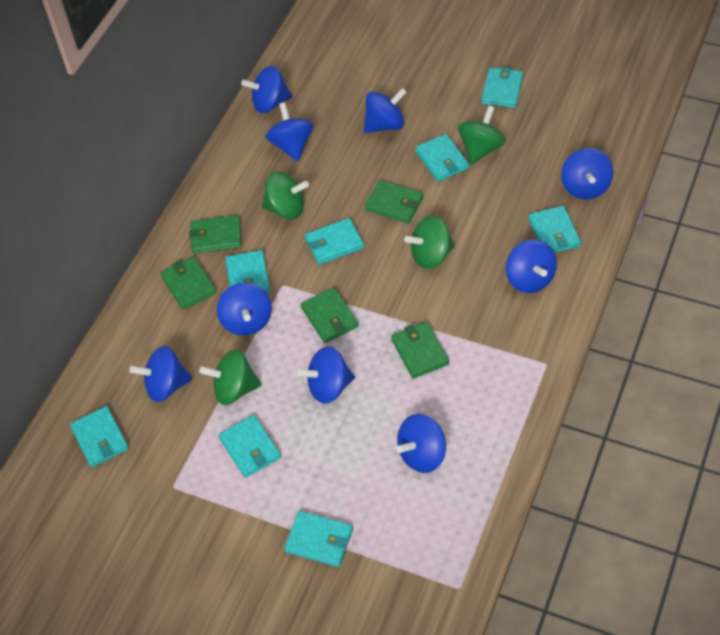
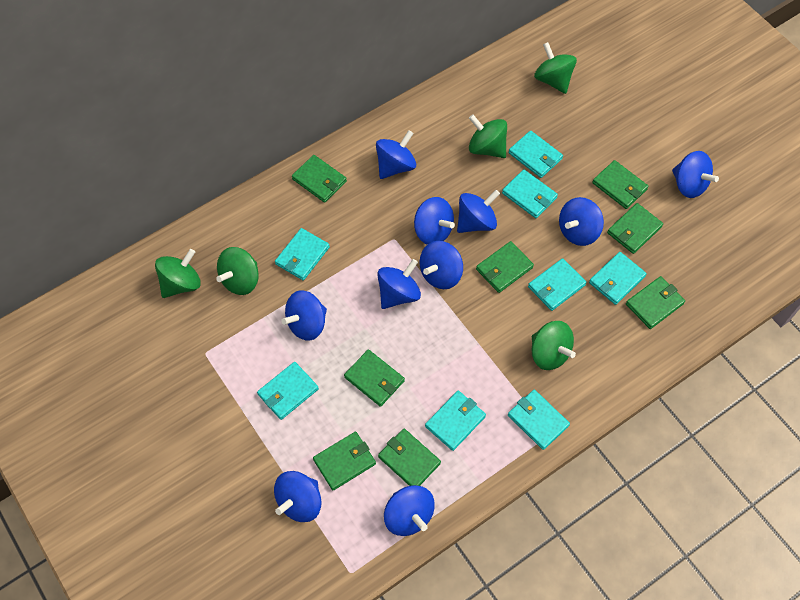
blue spinning top: 9 -> 10
green spinning top: 4 -> 5
green wallet: 5 -> 8

